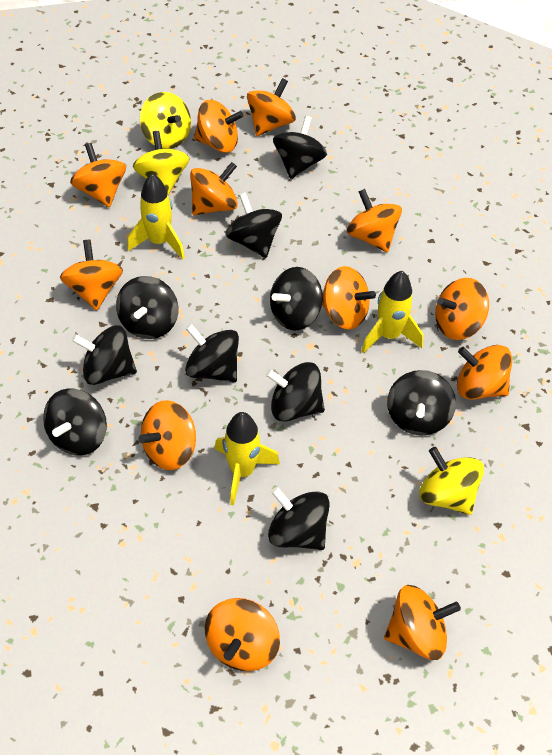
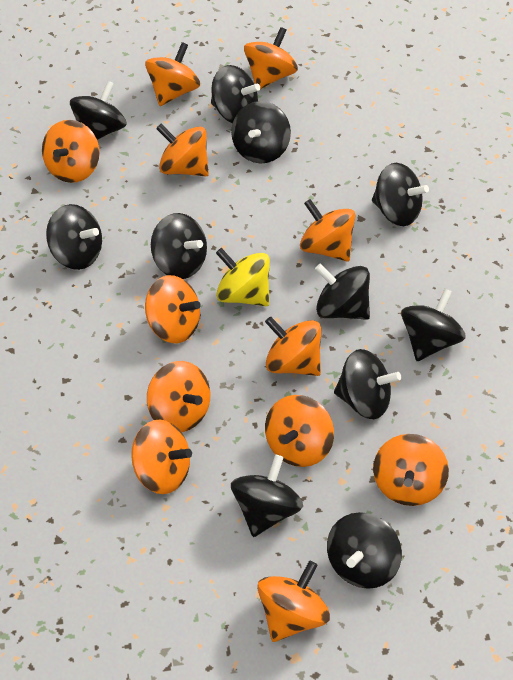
black spinning top: 10 -> 11
yellow rocket: 3 -> 0
yellow spinning top: 3 -> 1

